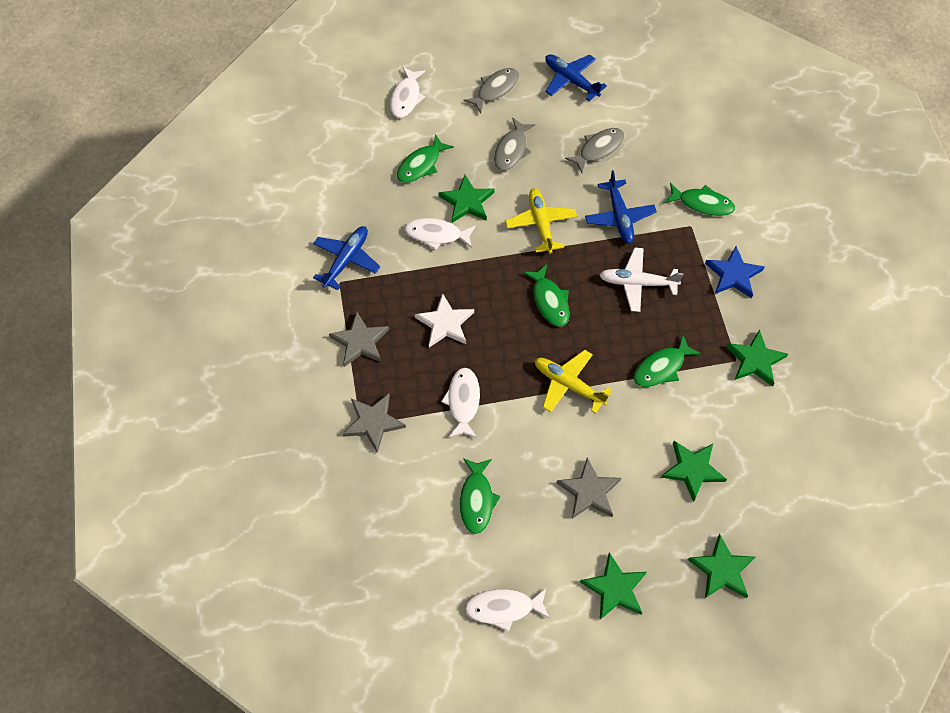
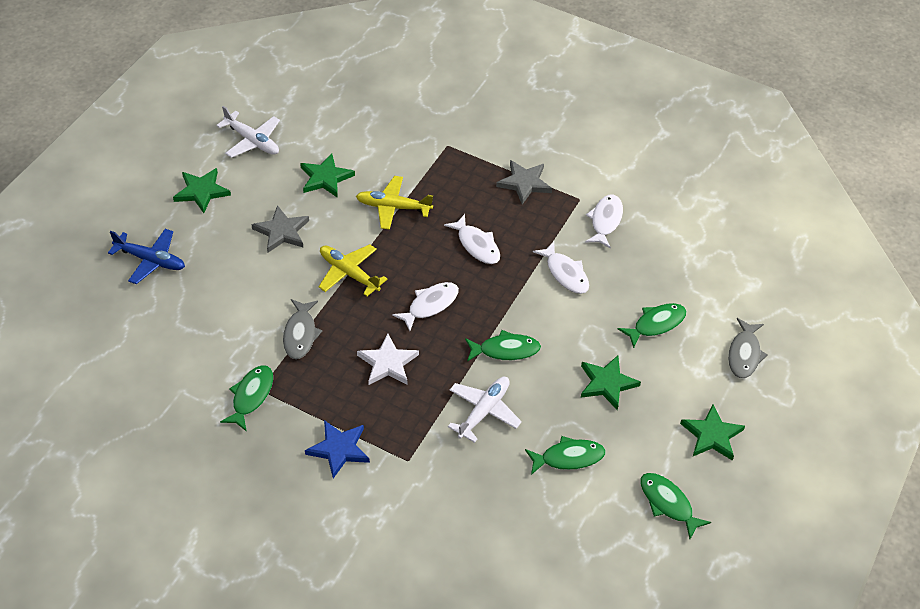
blue plane: 3 -> 1
green star: 5 -> 4
grey fish: 3 -> 2
grey star: 3 -> 2
white plane: 1 -> 2

